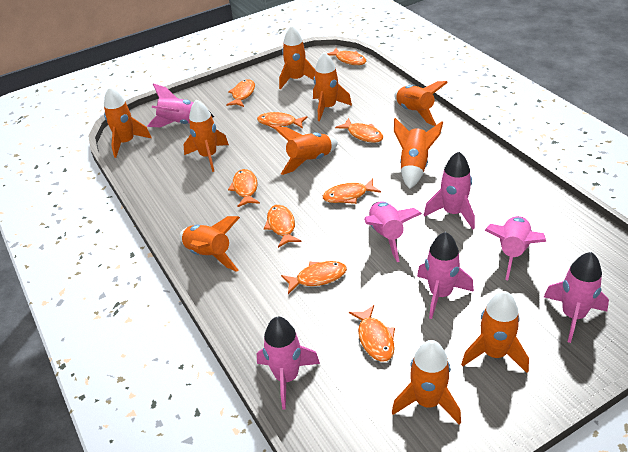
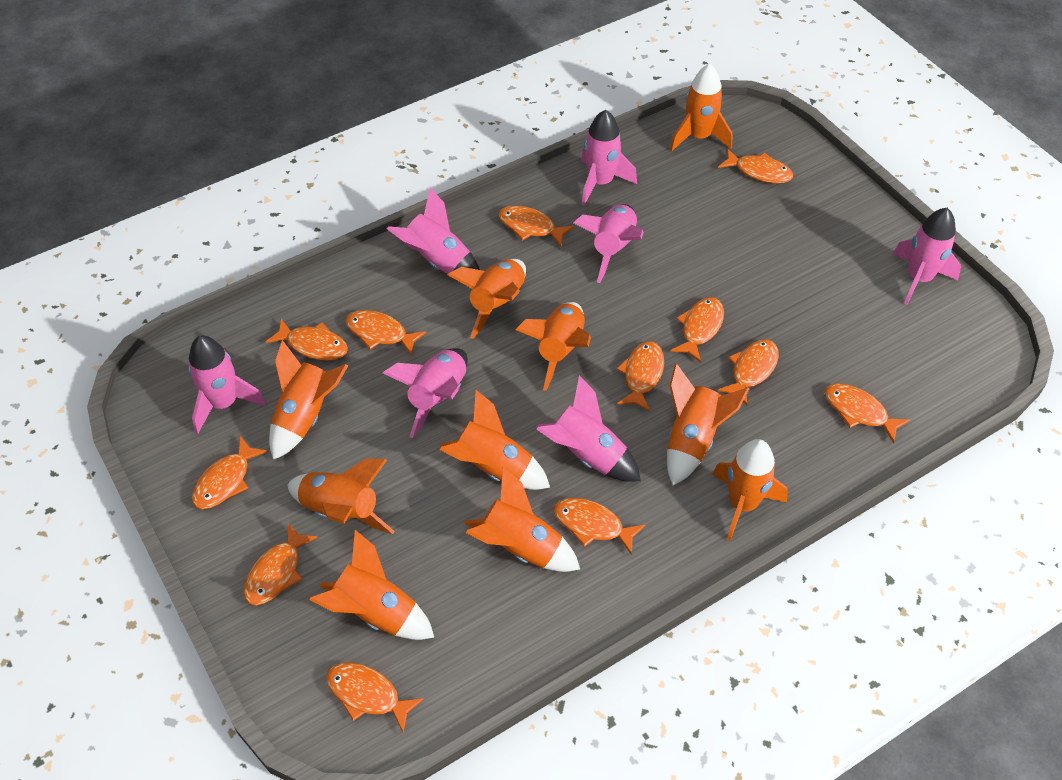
orange fish: 9 -> 12

